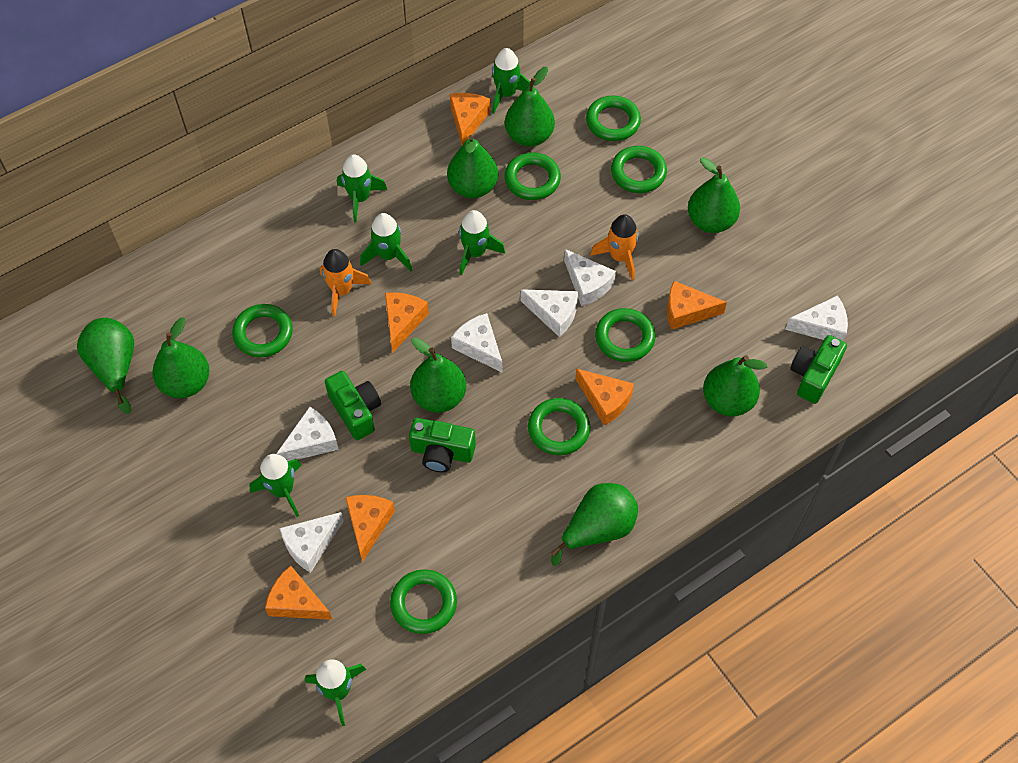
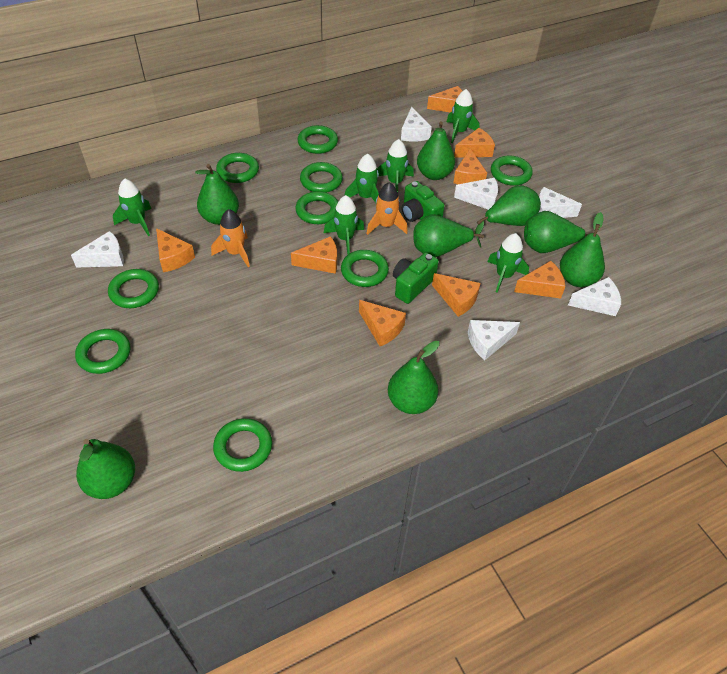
green camera: 3 -> 2
green ring: 7 -> 9
orange cheese: 6 -> 8

